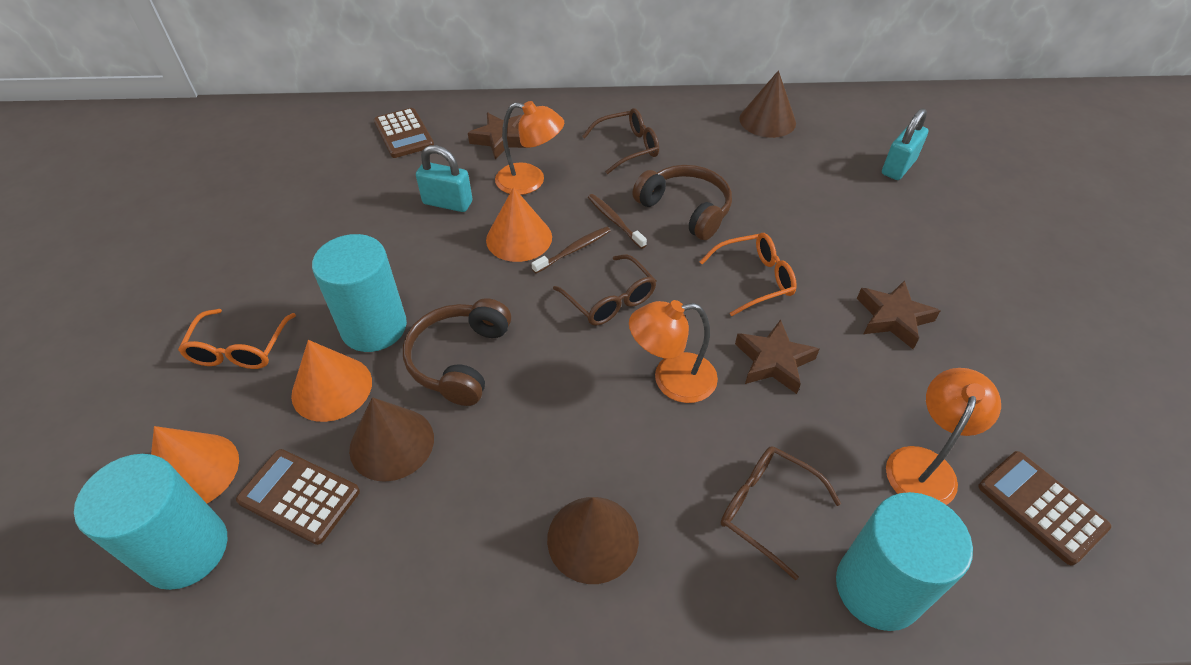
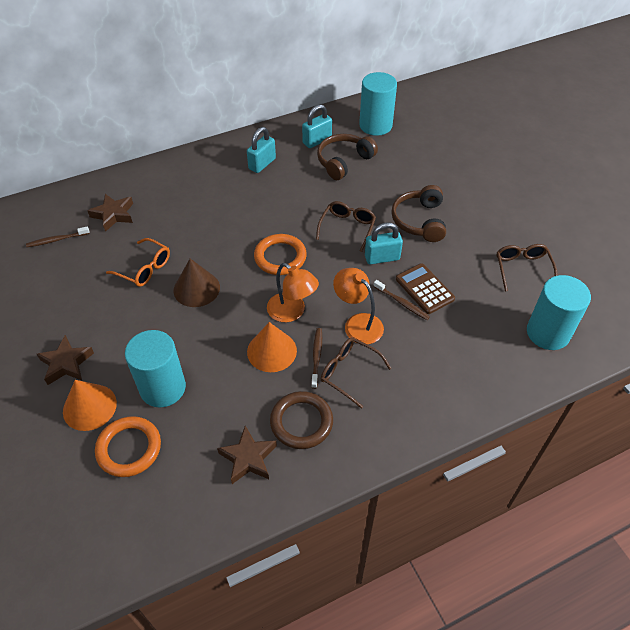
brown calculator: 3 -> 1
brown cone: 3 -> 1
brown ring: 0 -> 1
brown toothbrush: 2 -> 3
orange cone: 3 -> 2
orange glasses: 2 -> 1
orange lamp: 3 -> 2
orange ring: 0 -> 2
turquoise padlock: 2 -> 3

